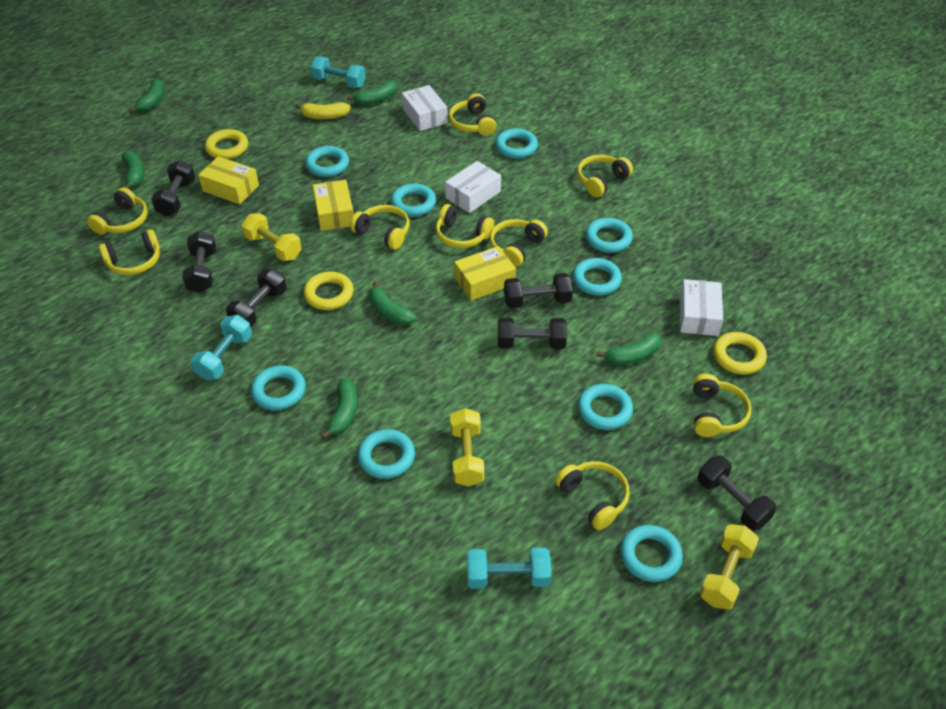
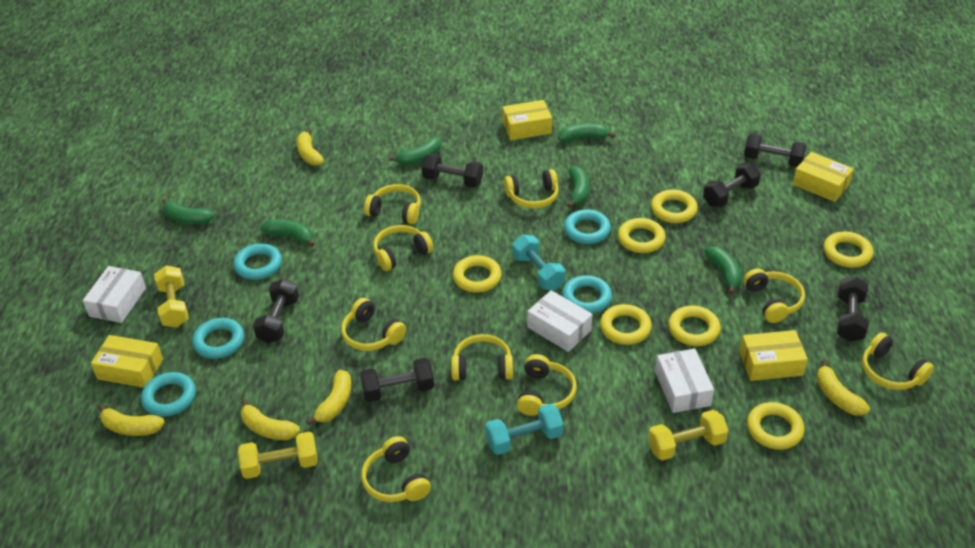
turquoise dumbbell: 3 -> 2
turquoise ring: 9 -> 5
yellow banana: 1 -> 5
yellow box: 3 -> 4
yellow ring: 3 -> 7

